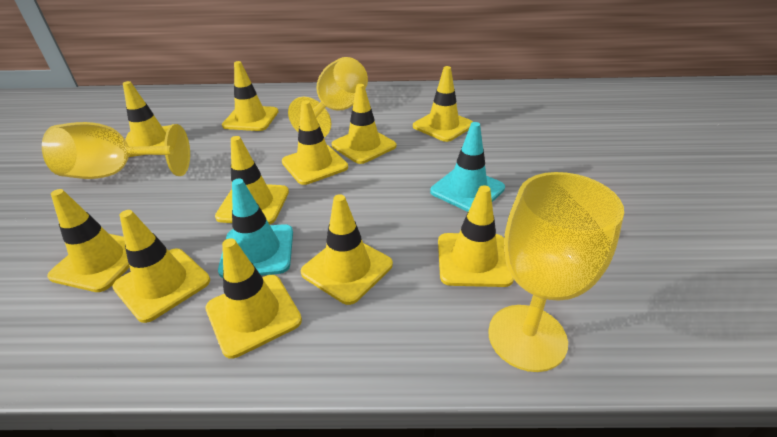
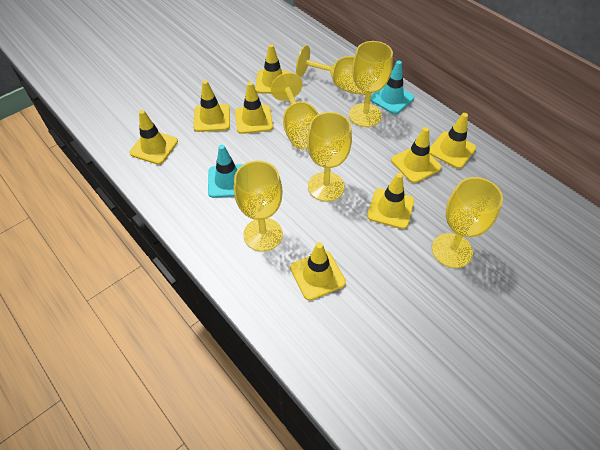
yellow goblet: 3 -> 6
yellow traffic cone: 11 -> 8

